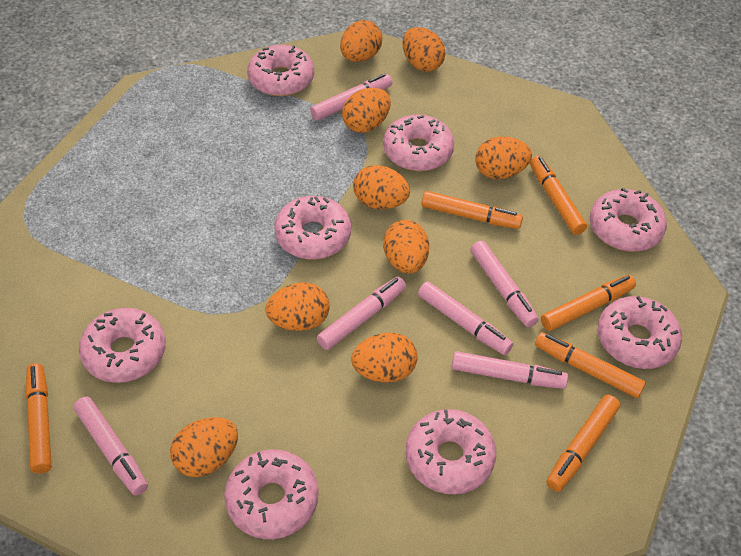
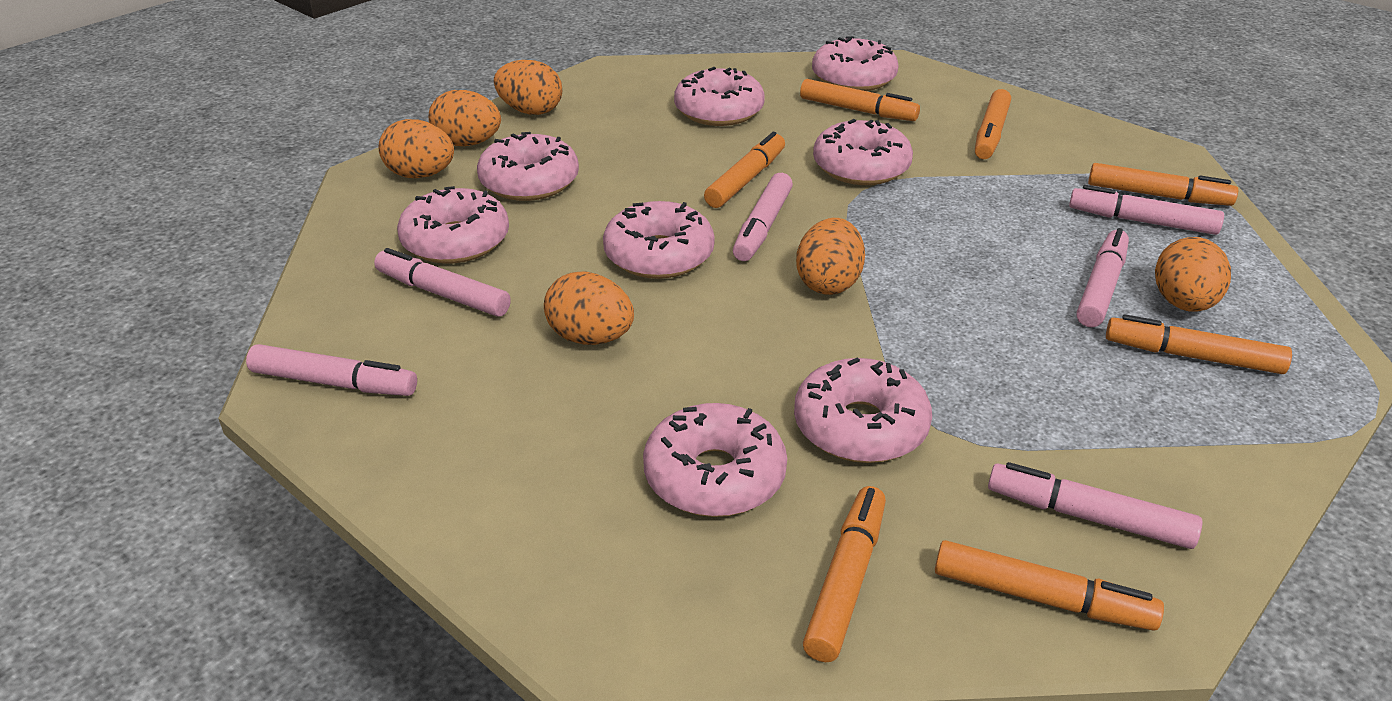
orange egg: 9 -> 6
orange marker: 6 -> 7

